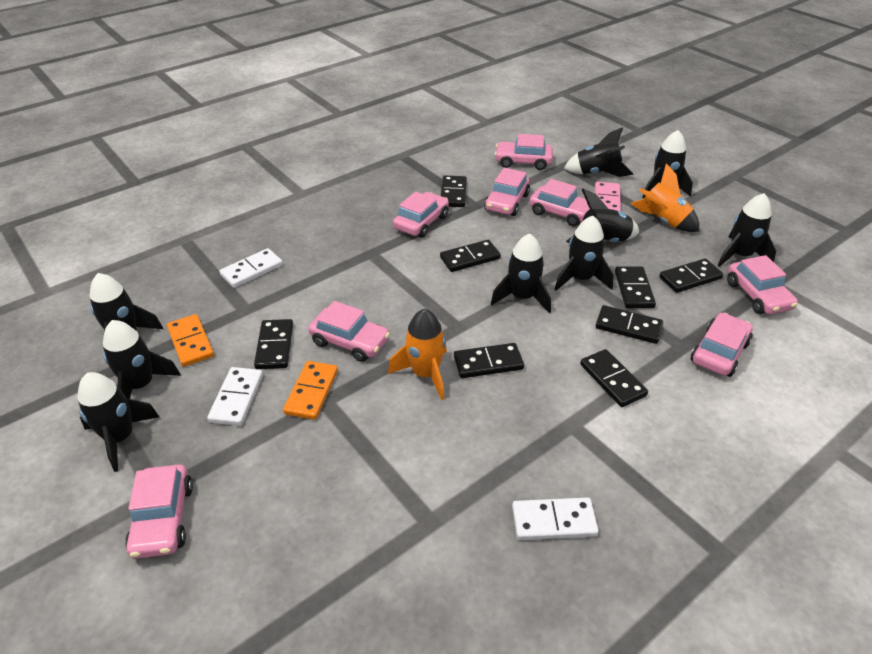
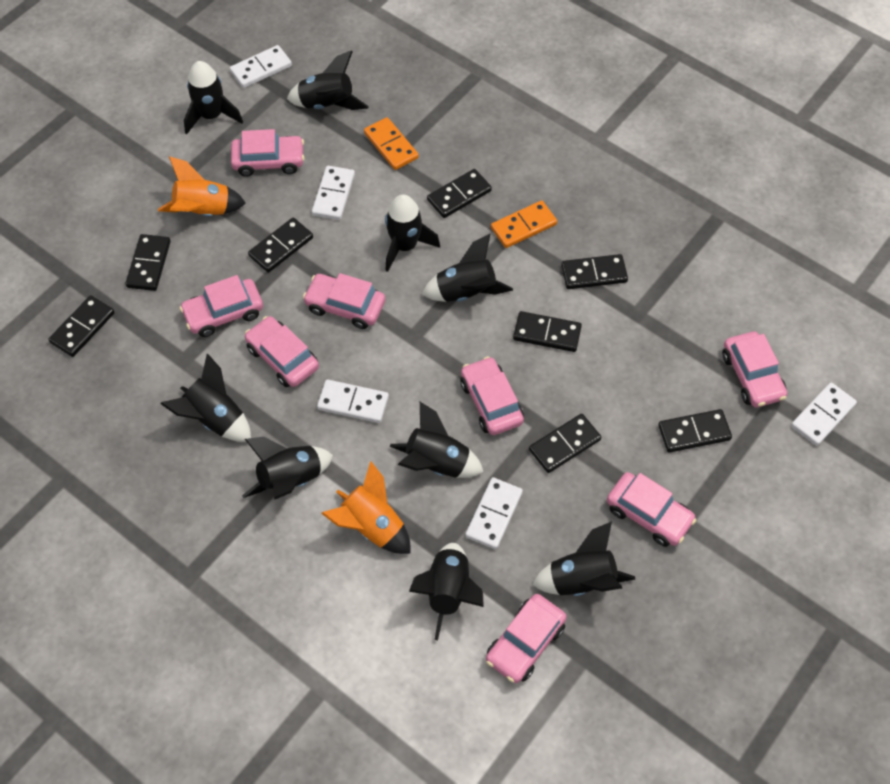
pink domino: 1 -> 0
white domino: 3 -> 5

